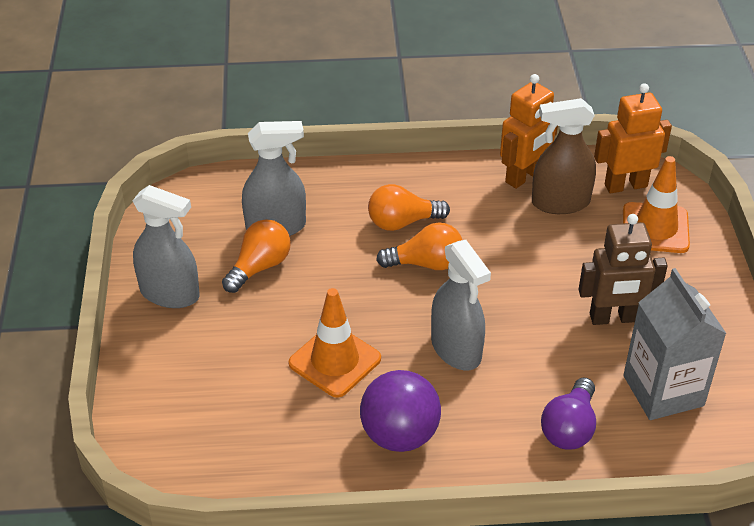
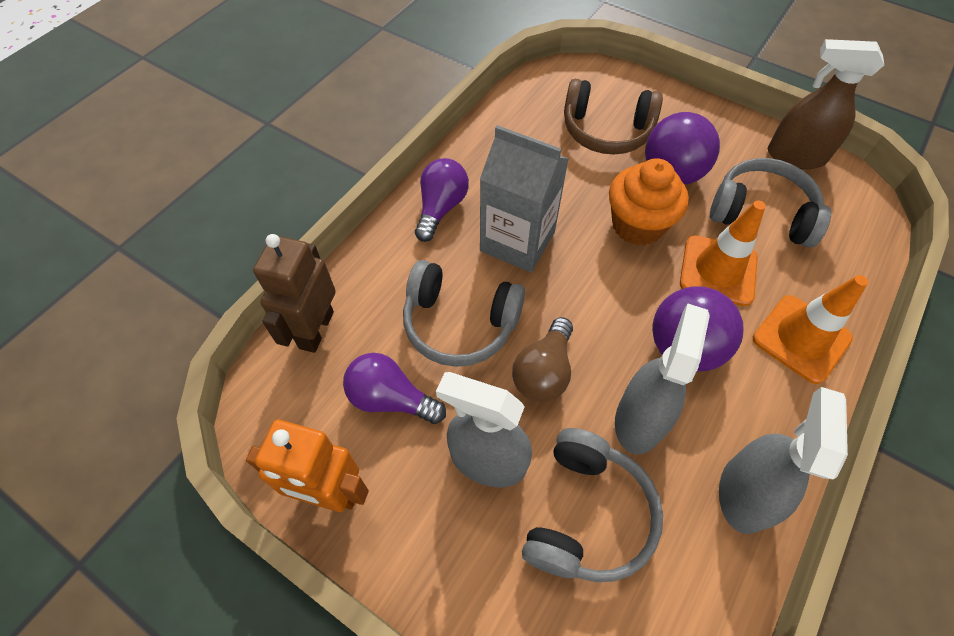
brown headphones: 0 -> 1
brown light bulb: 0 -> 1
grey headphones: 0 -> 3
orange cupcake: 0 -> 1
orange light bulb: 3 -> 0
orange robot: 2 -> 1
purple ball: 1 -> 2
purple light bulb: 1 -> 2

